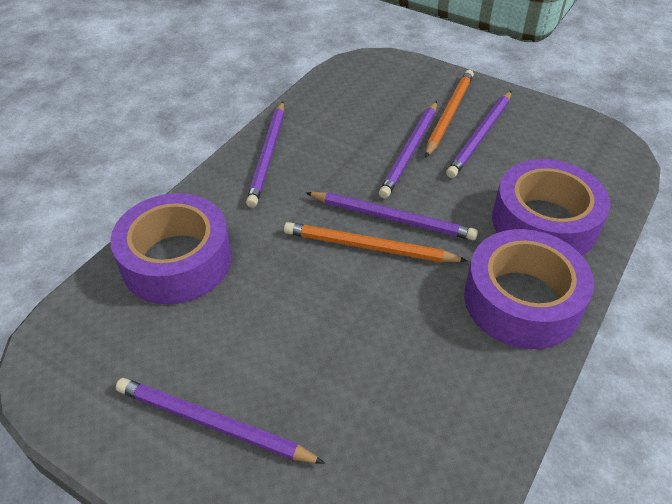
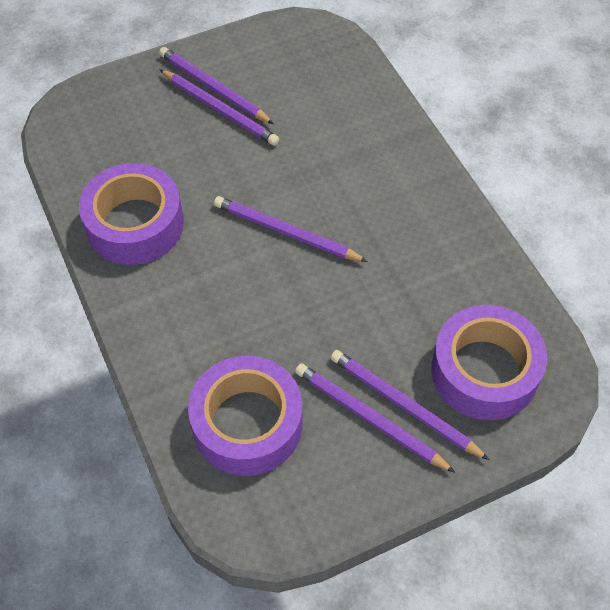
orange pencil: 2 -> 0

